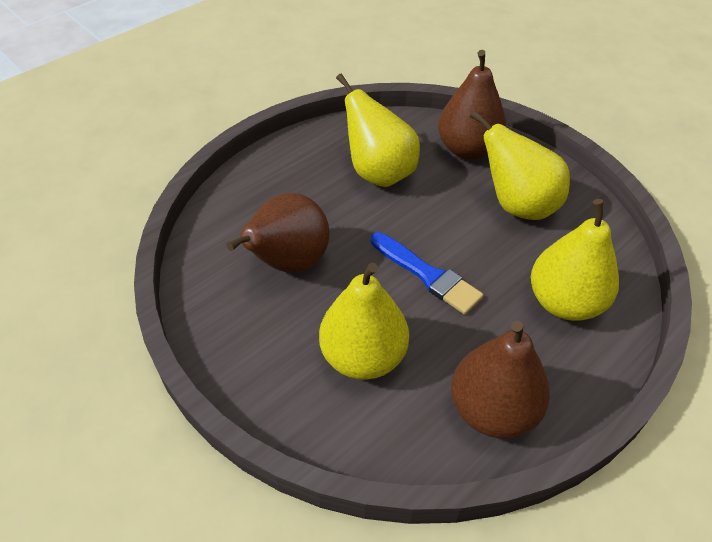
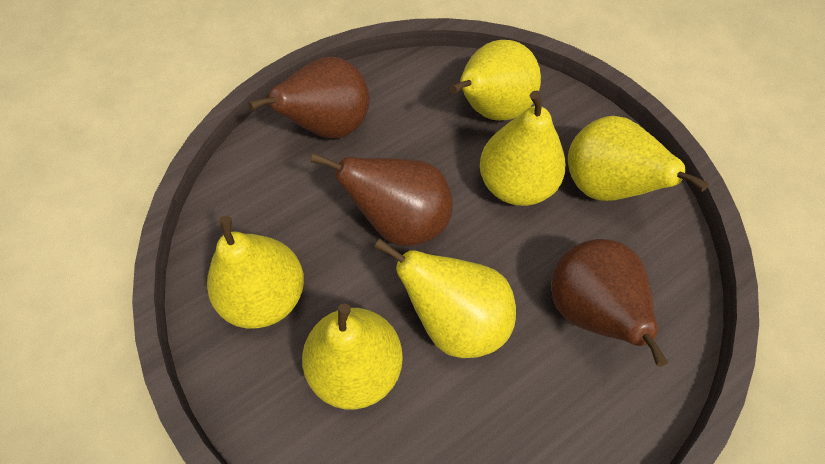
blue brush: 1 -> 0
yellow pear: 4 -> 6

